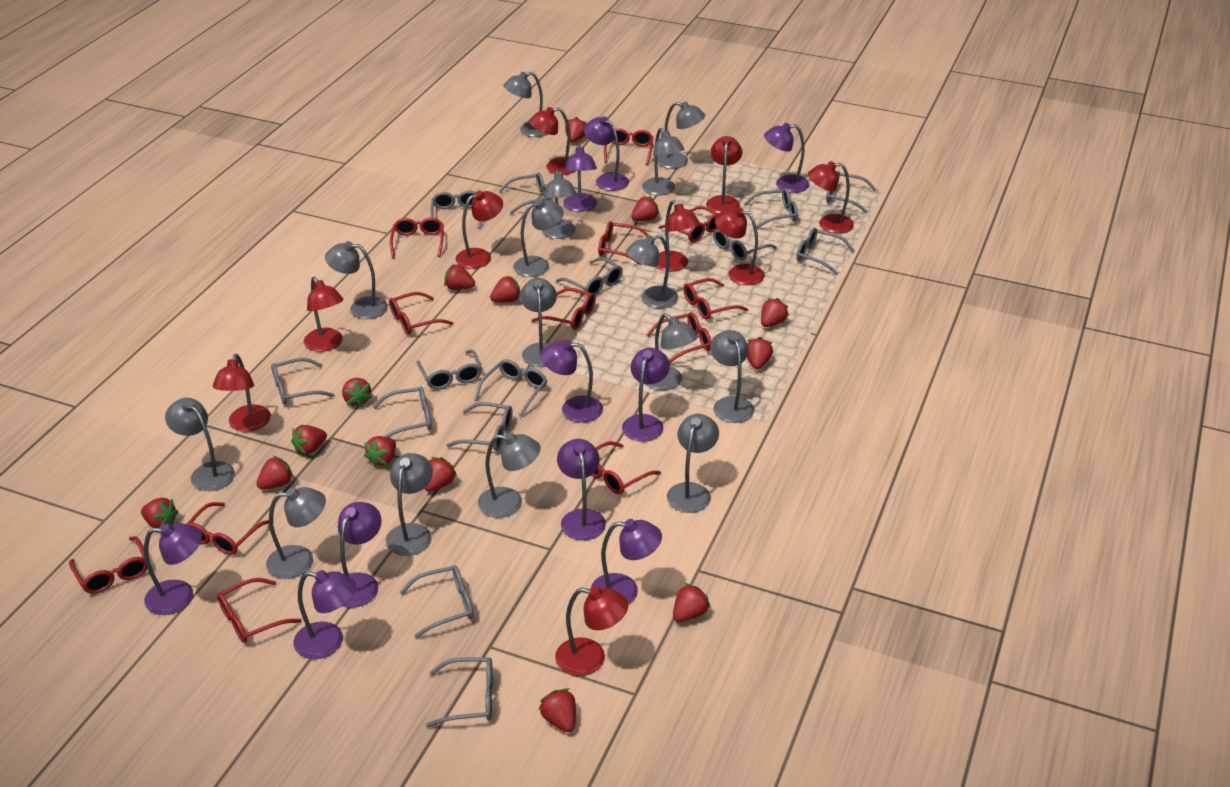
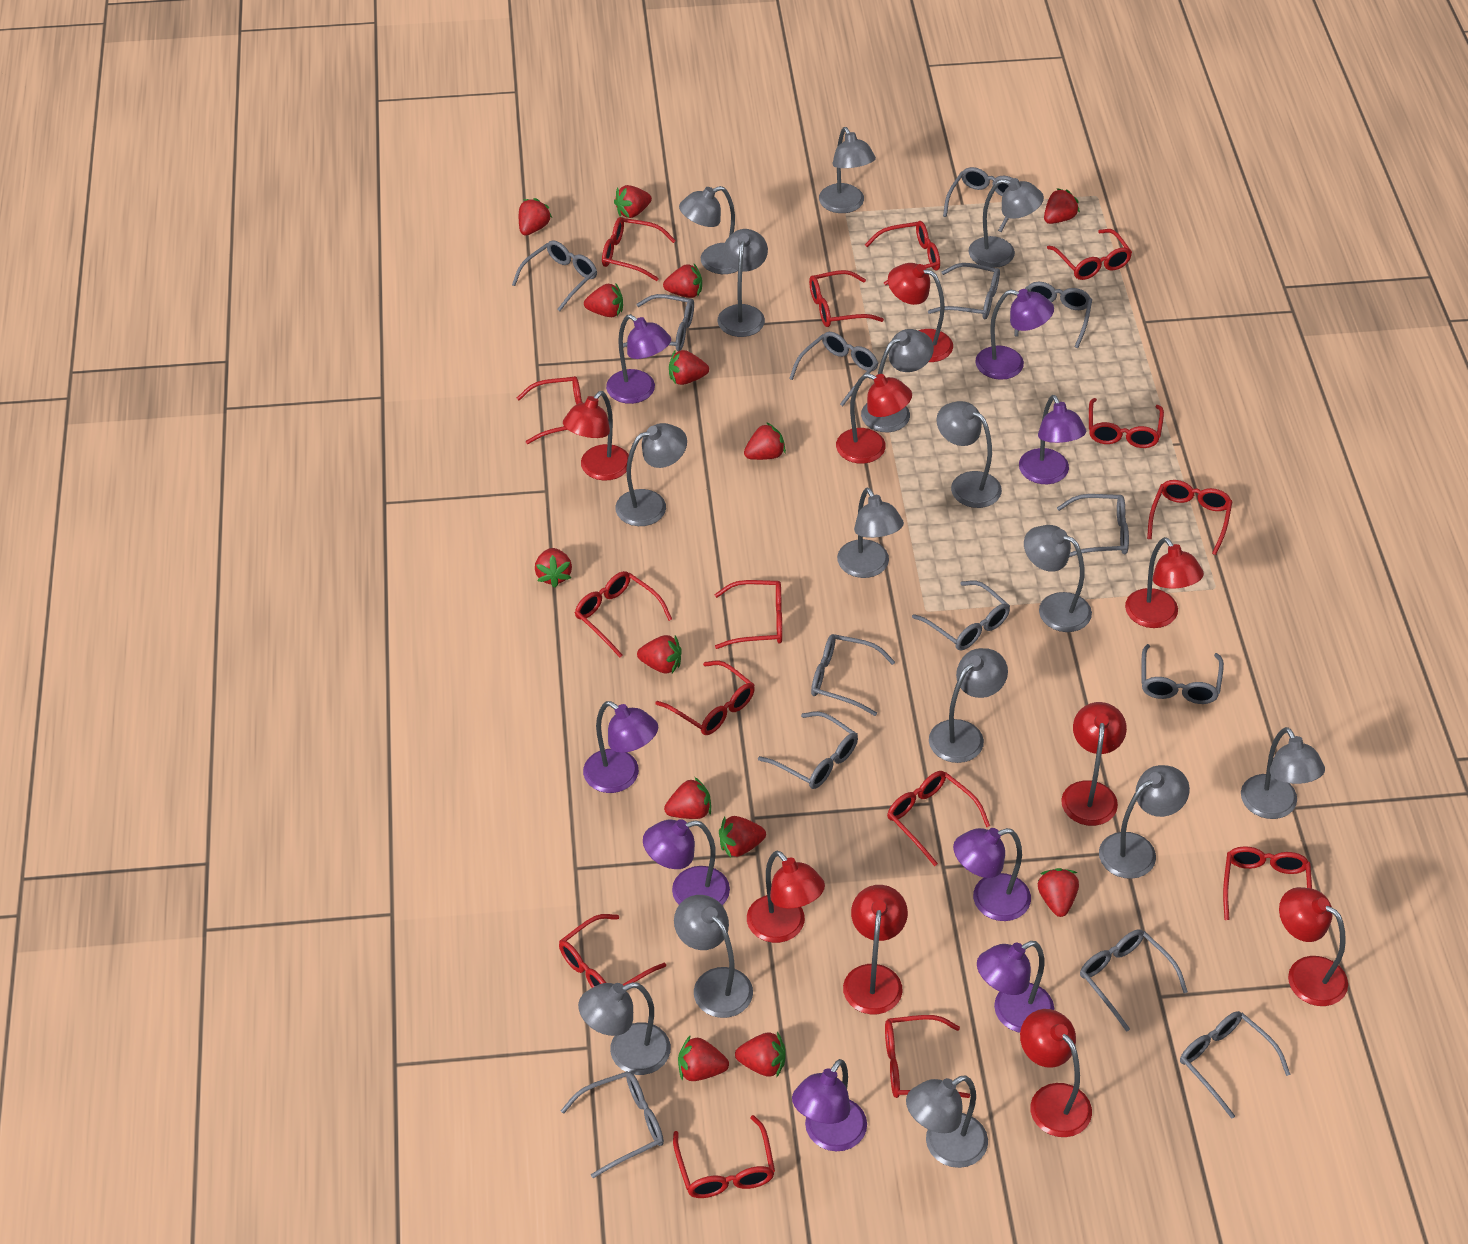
purple lamp: 10 -> 8
red glasses: 12 -> 15

